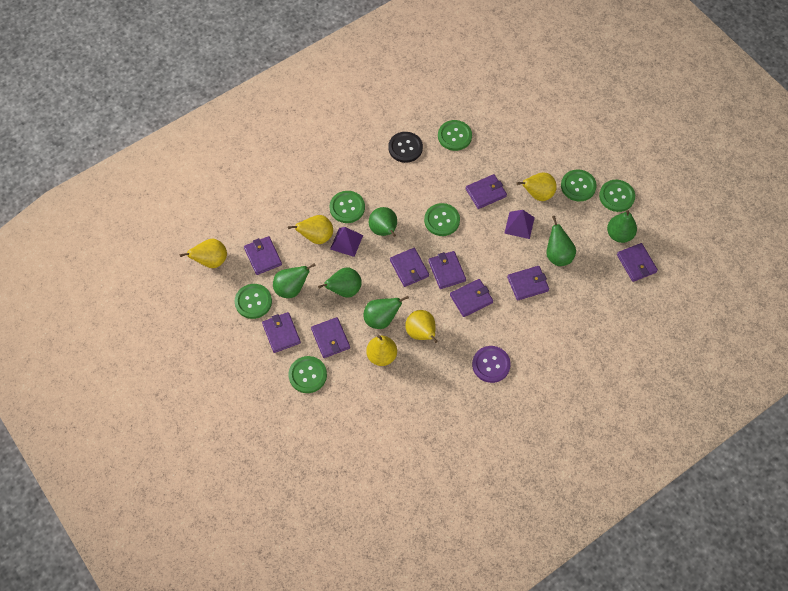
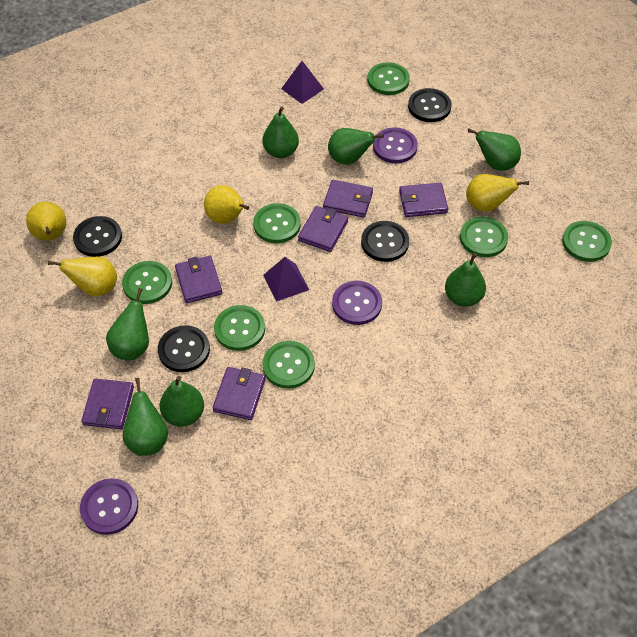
black button: 1 -> 4
green pear: 6 -> 7
purple button: 1 -> 3
purple wallet: 9 -> 6
yellow pear: 5 -> 4

